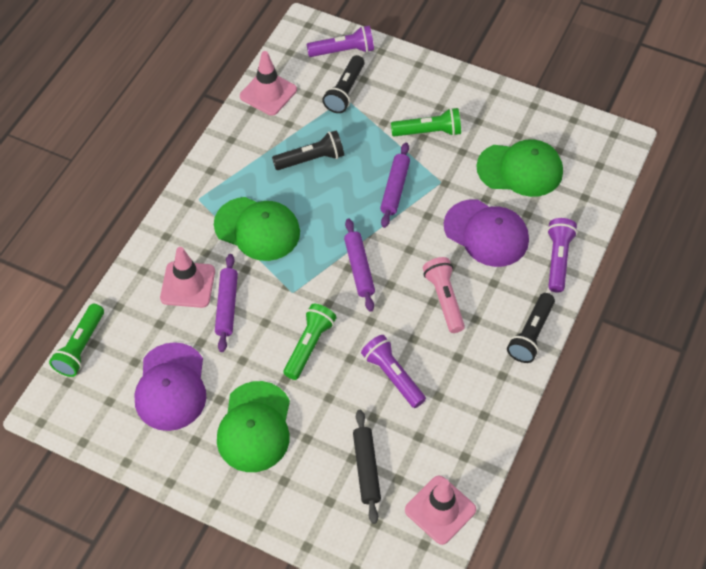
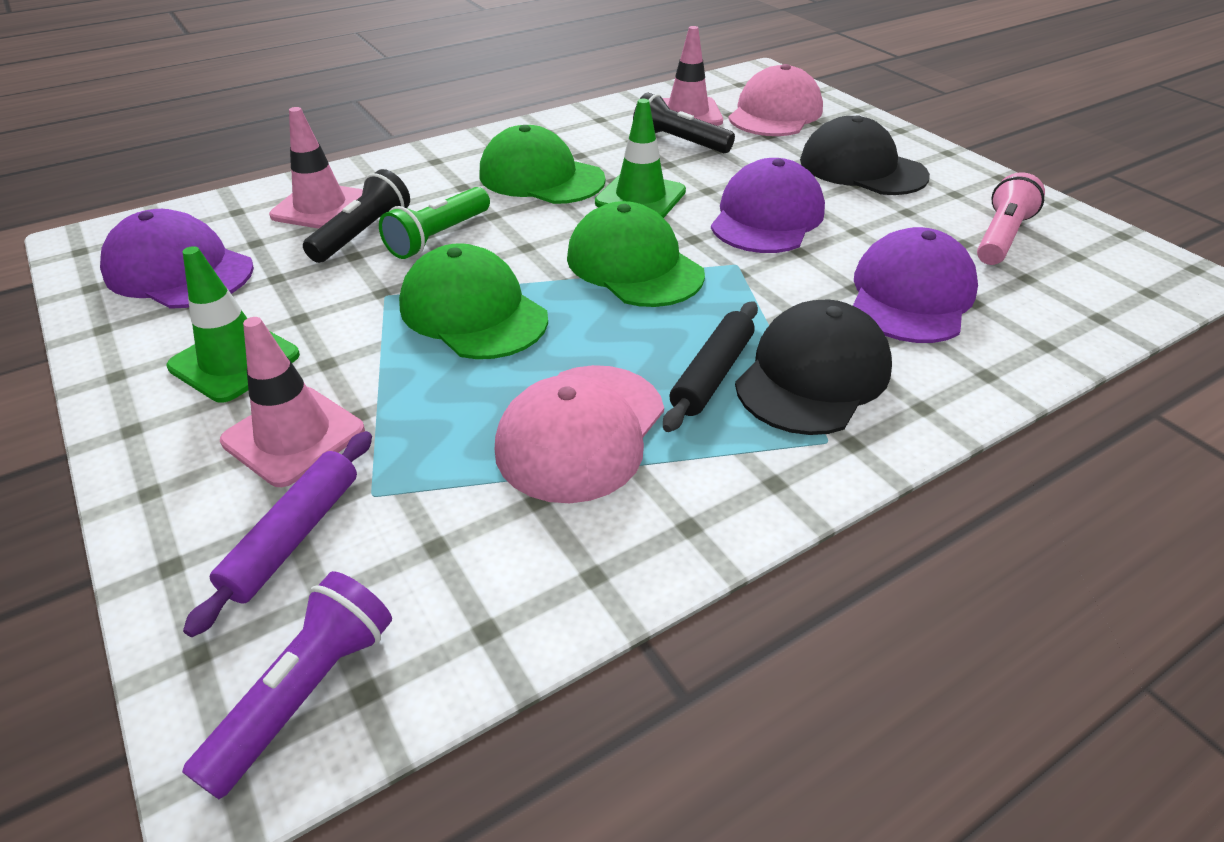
black cap: 0 -> 2
black flashlight: 3 -> 2
green flashlight: 3 -> 1
green traffic cone: 0 -> 2
pink cap: 0 -> 2
purple cap: 2 -> 3
purple flashlight: 3 -> 1
purple rolling pin: 3 -> 1

